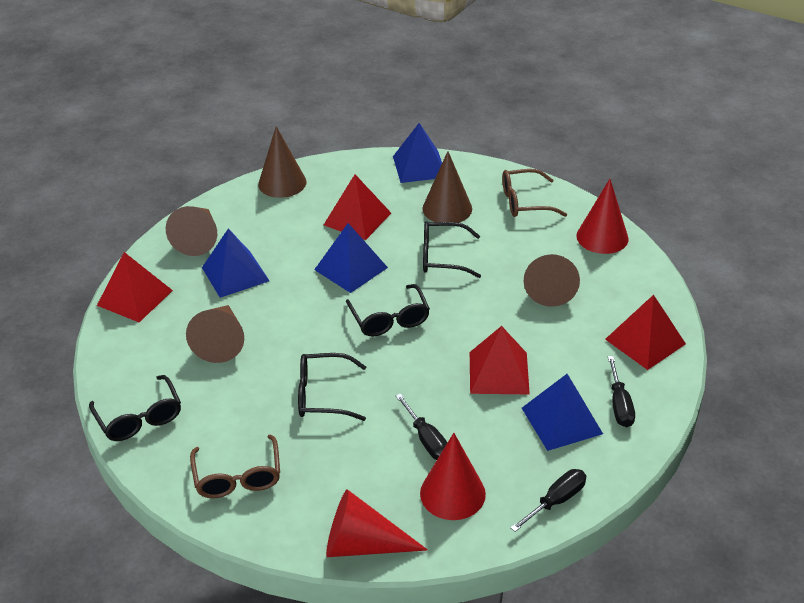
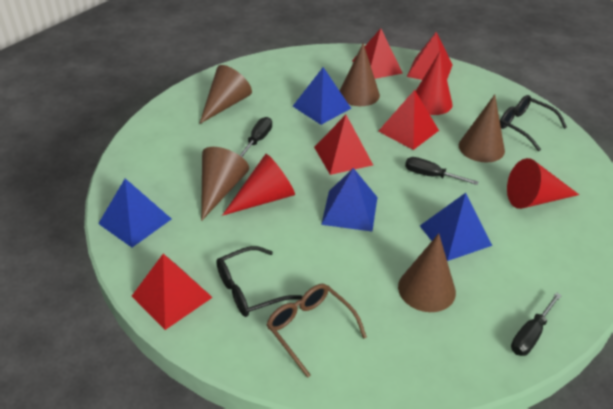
black glasses: 4 -> 2
brown glasses: 2 -> 1
red pyramid: 4 -> 5

